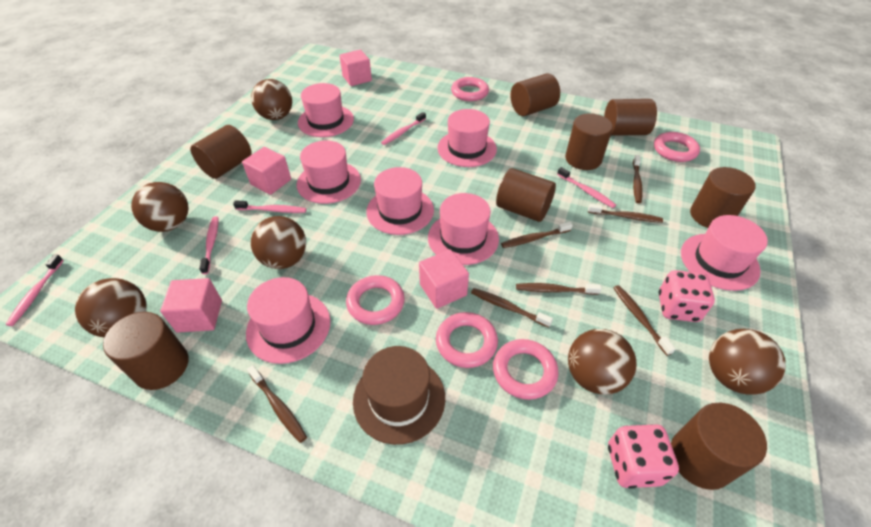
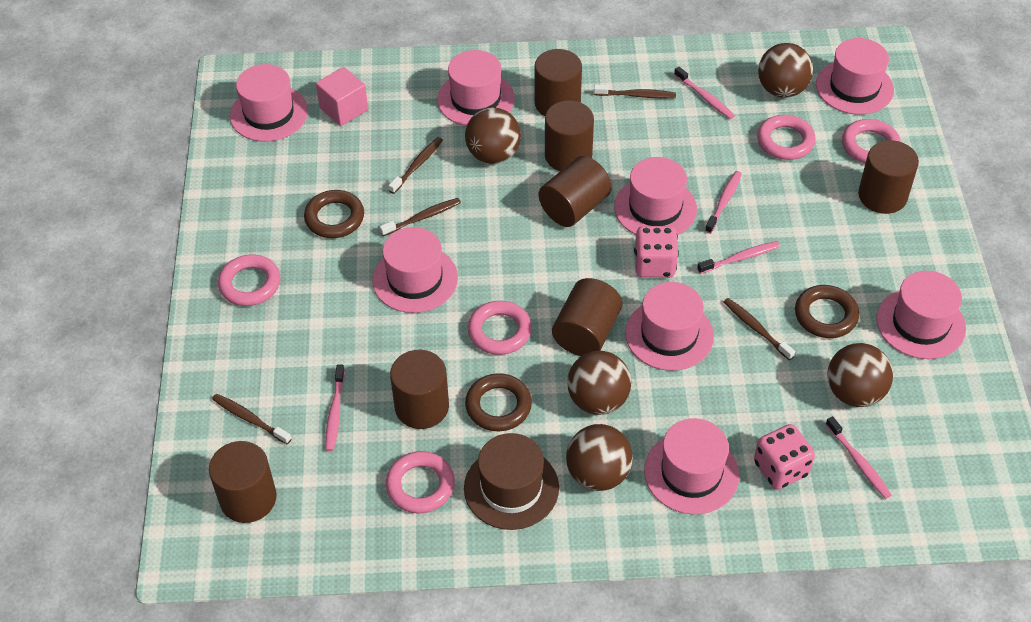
brown ball: 6 -> 5
brown cylinder: 8 -> 7
brown ring: 0 -> 3
brown toothbrush: 7 -> 5
pink cube: 4 -> 1
pink hat: 7 -> 8

